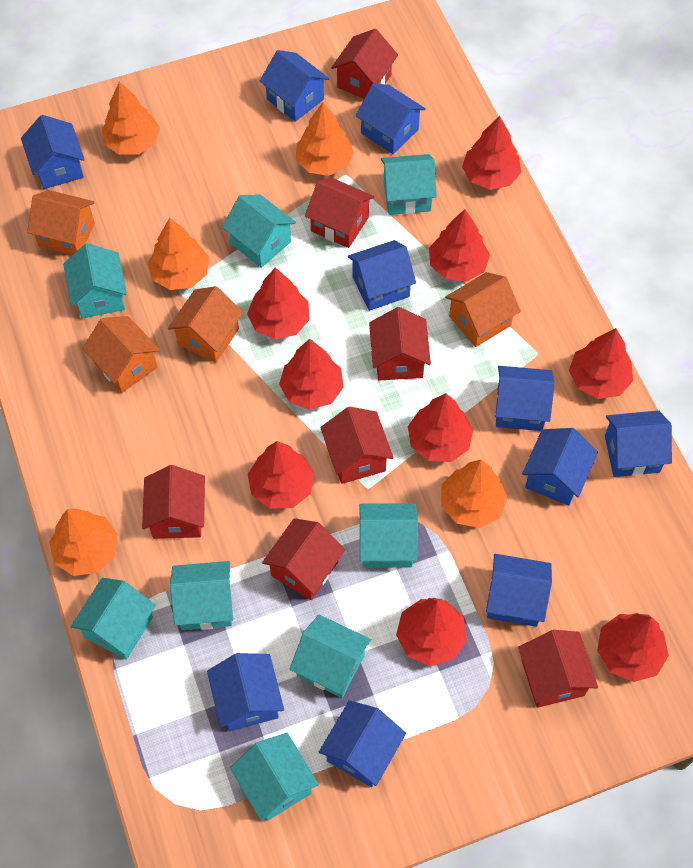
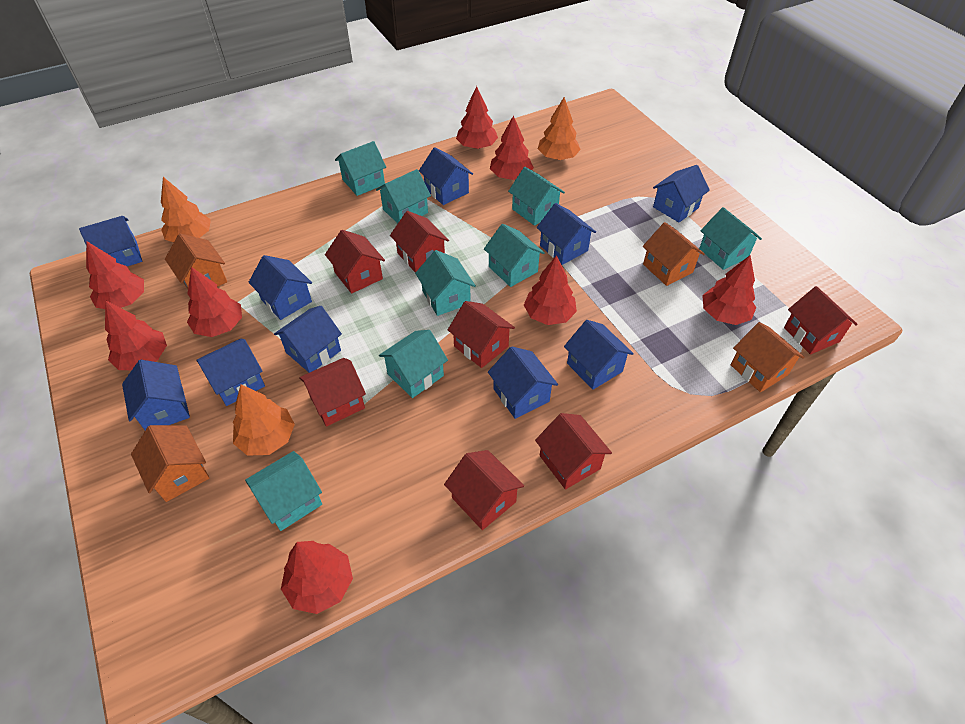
orange tree: 5 -> 3
red tree: 9 -> 8

